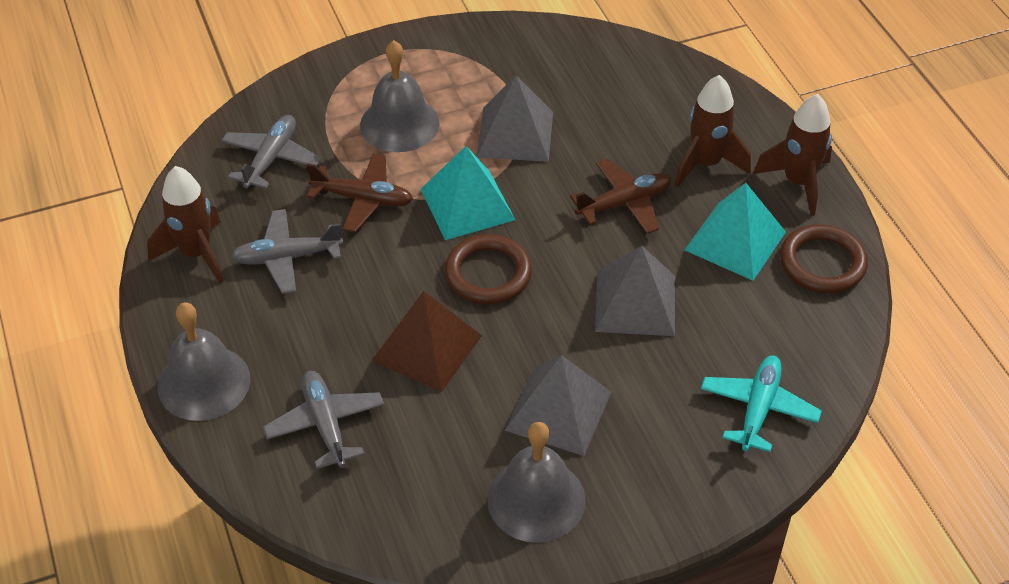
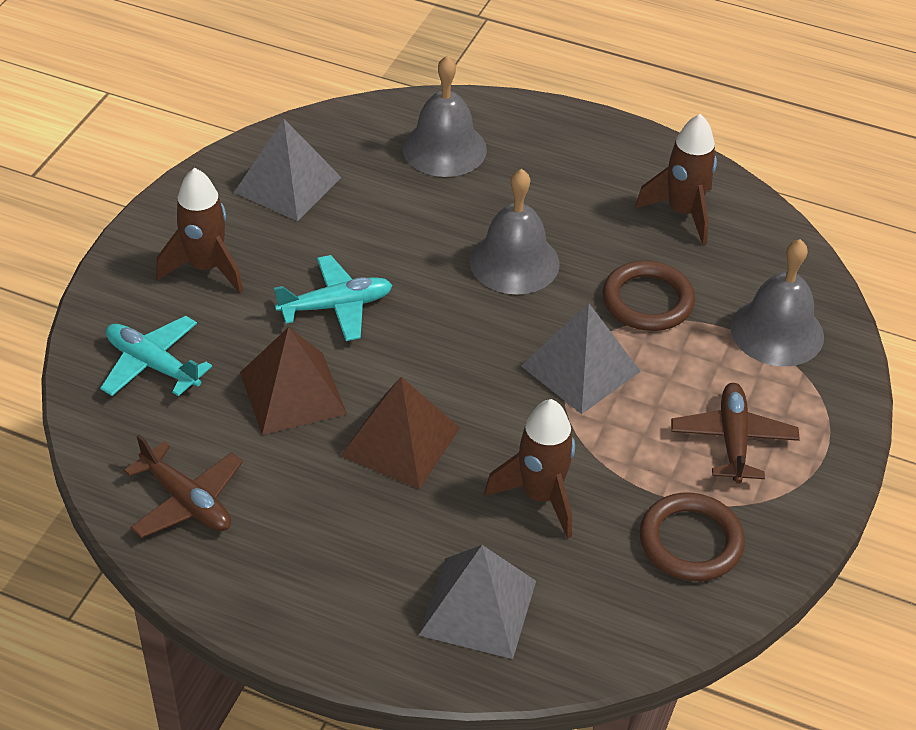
brown pyramid: 1 -> 2
grey plane: 3 -> 0
turquoise plane: 1 -> 2
turquoise pyramid: 2 -> 0

